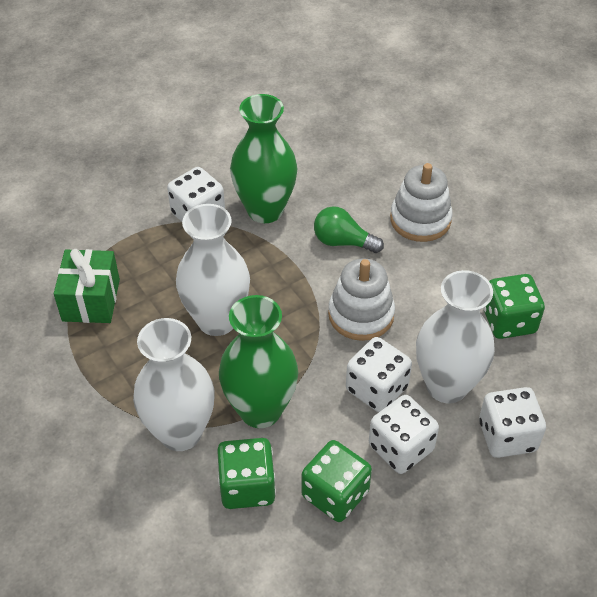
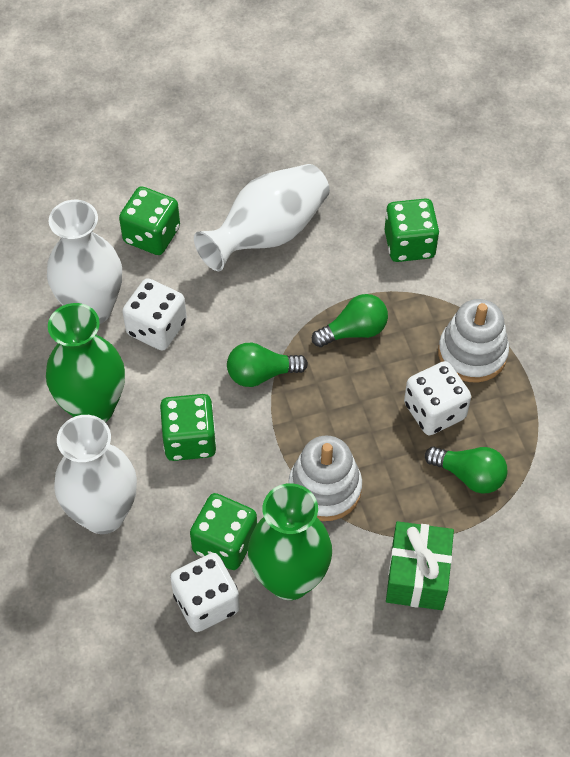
green dice: 3 -> 4
green light bulb: 1 -> 3
white dice: 4 -> 3

